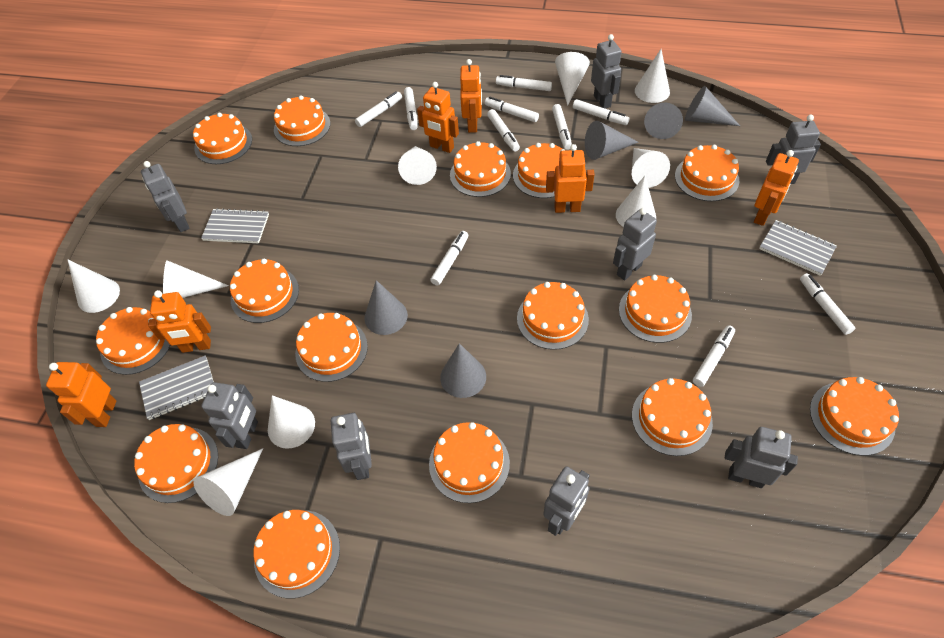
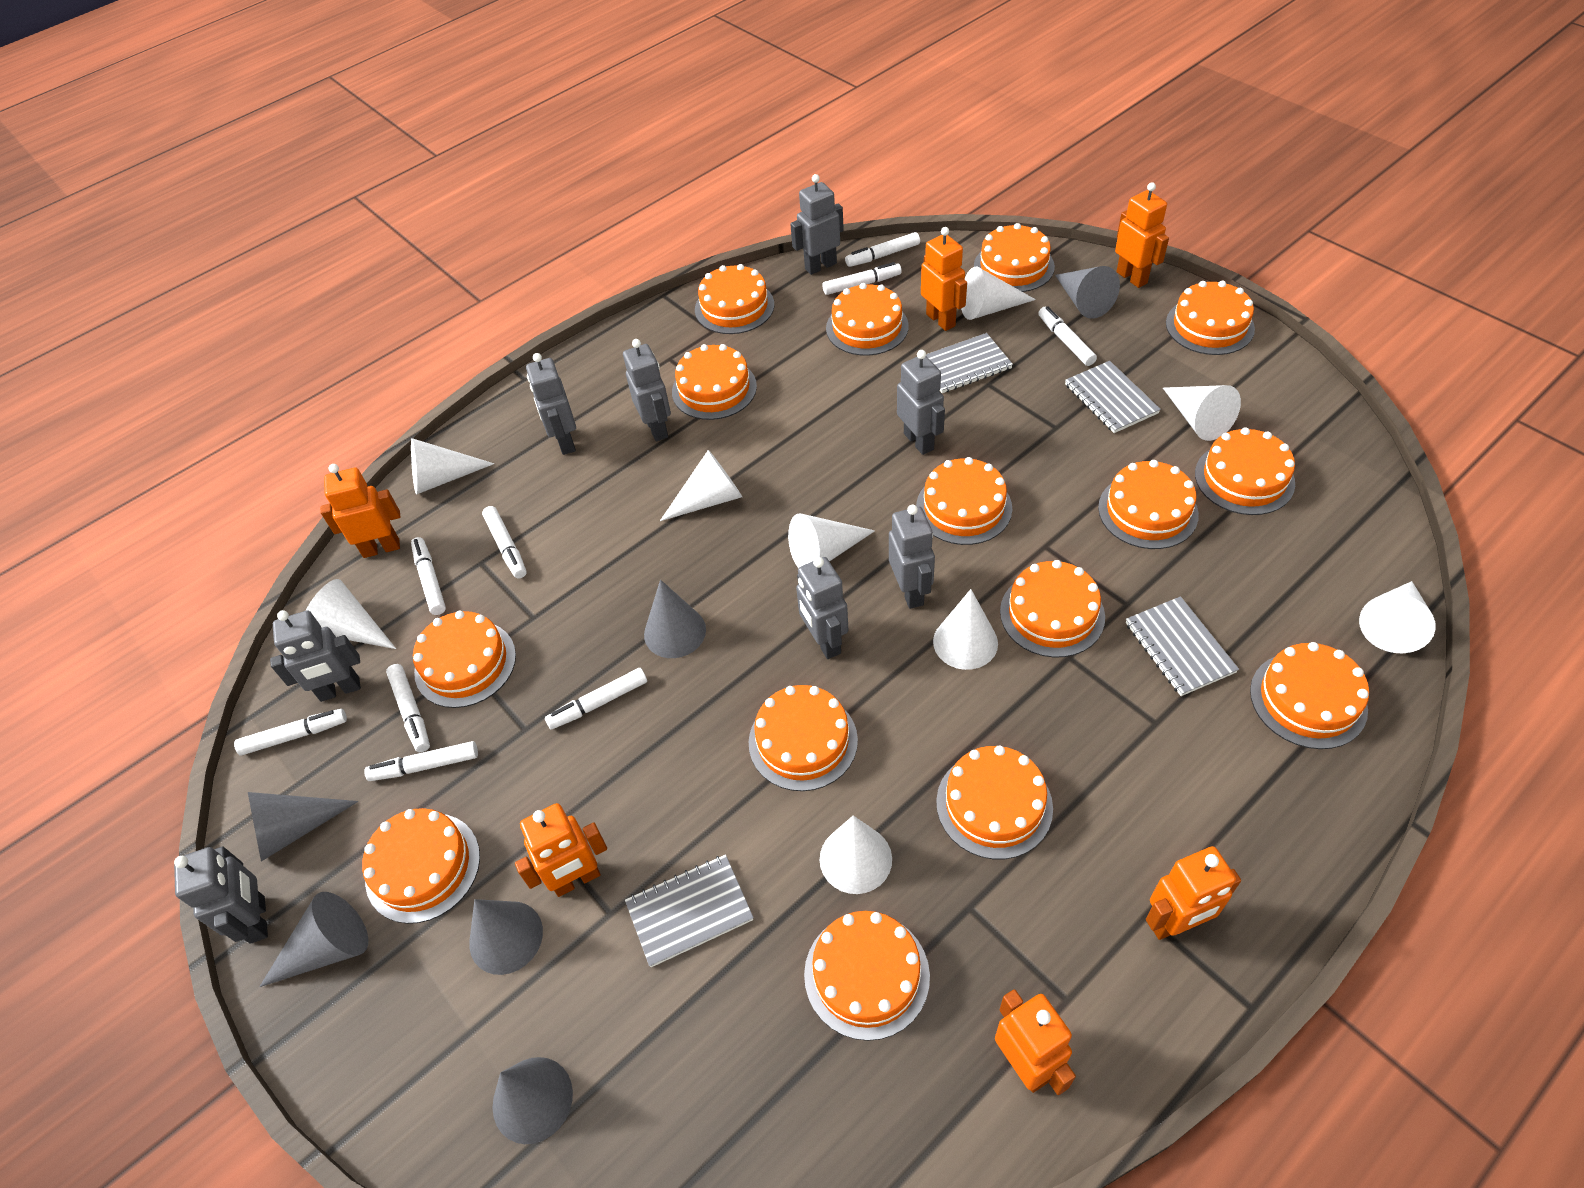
grey cone: 5 -> 6
grey notebook: 3 -> 4
white marker: 10 -> 9

